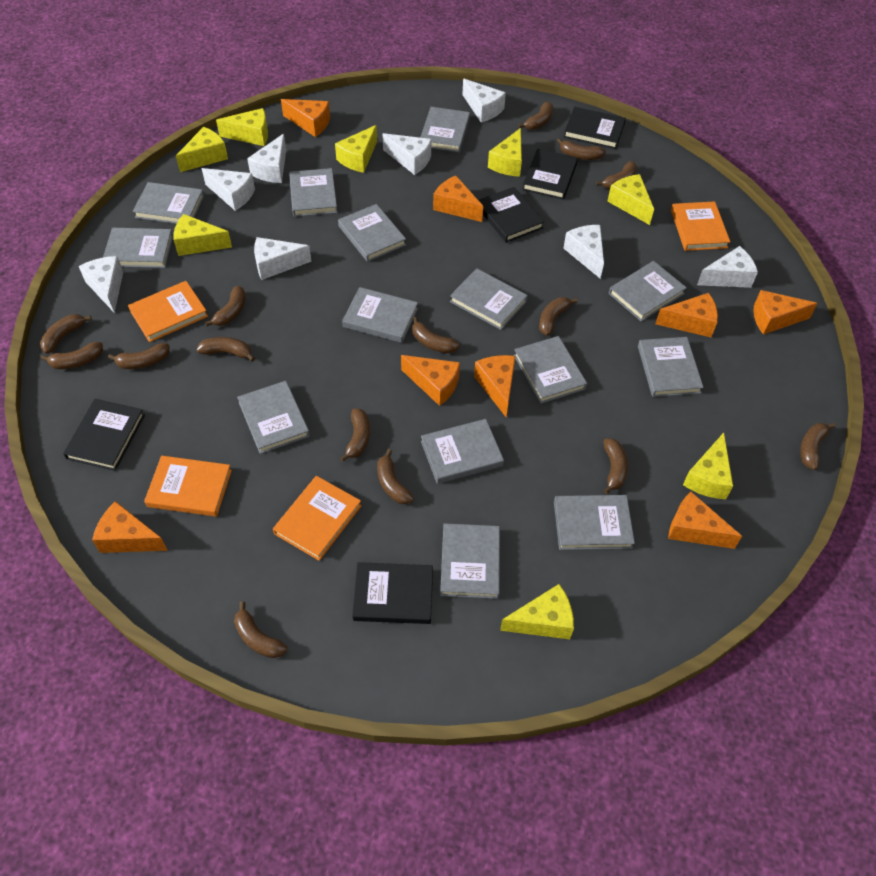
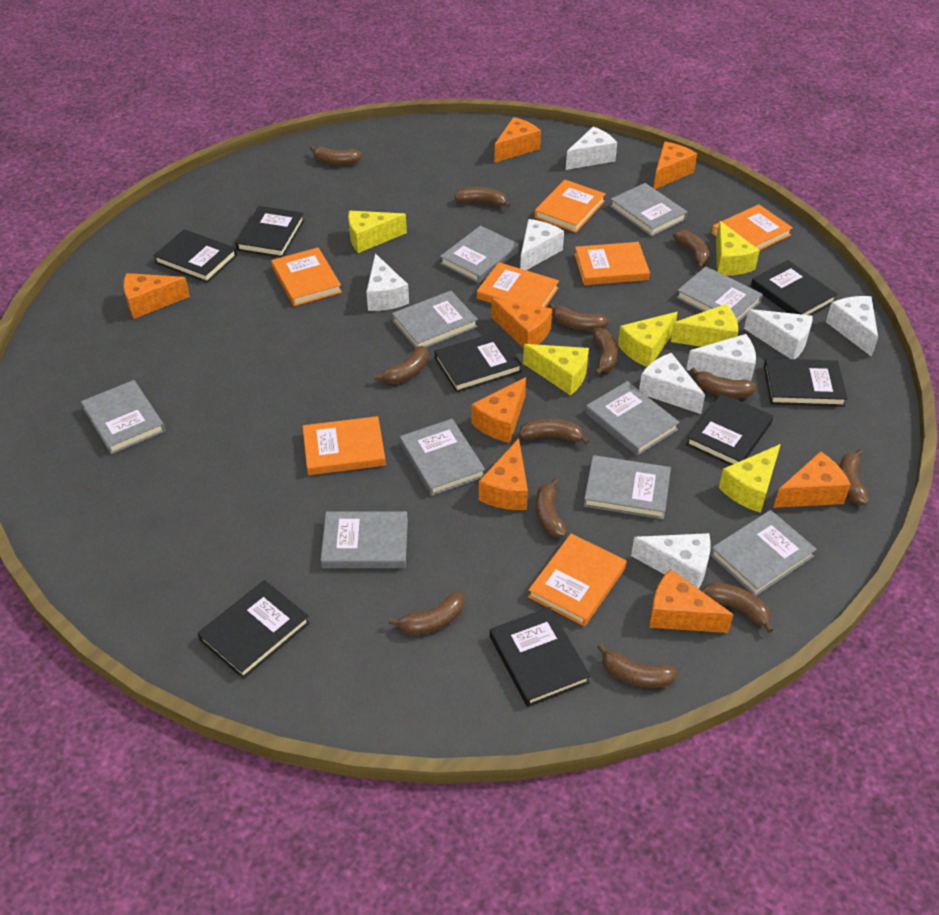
black book: 5 -> 8
brown banana: 15 -> 13
grey book: 14 -> 10
orange book: 4 -> 7
yellow cheese: 8 -> 6

